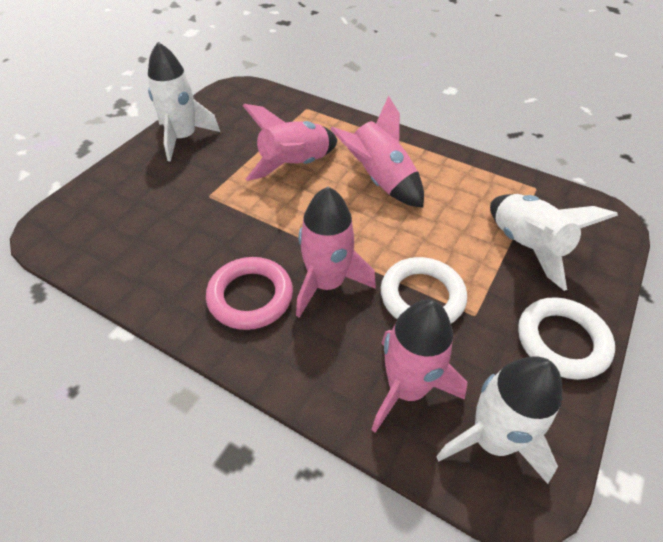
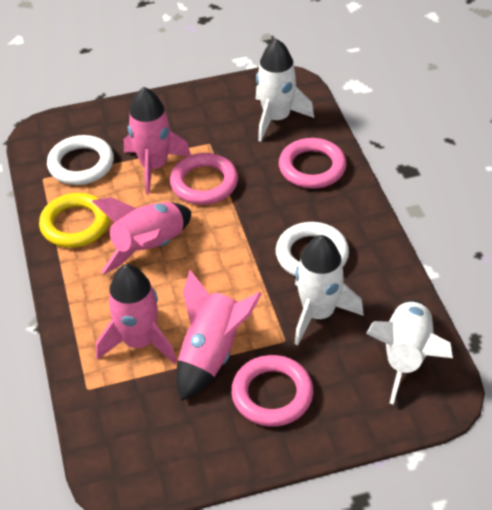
pink ring: 1 -> 3
yellow ring: 0 -> 1

